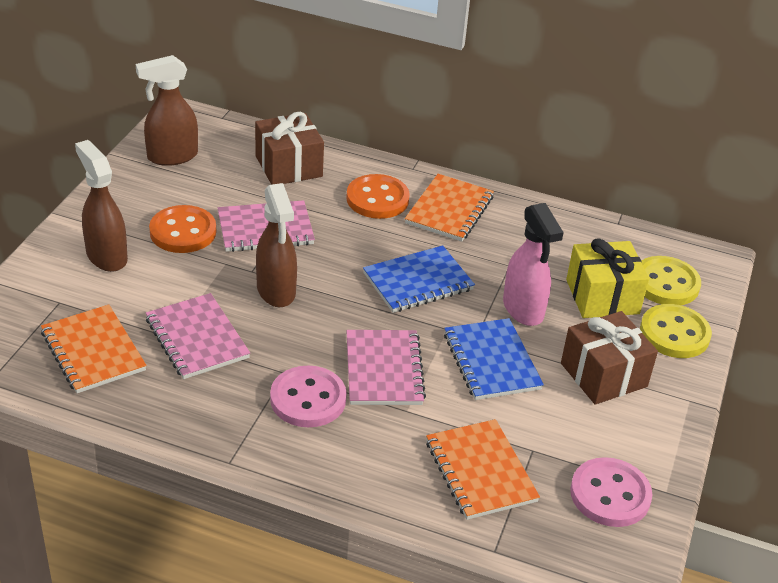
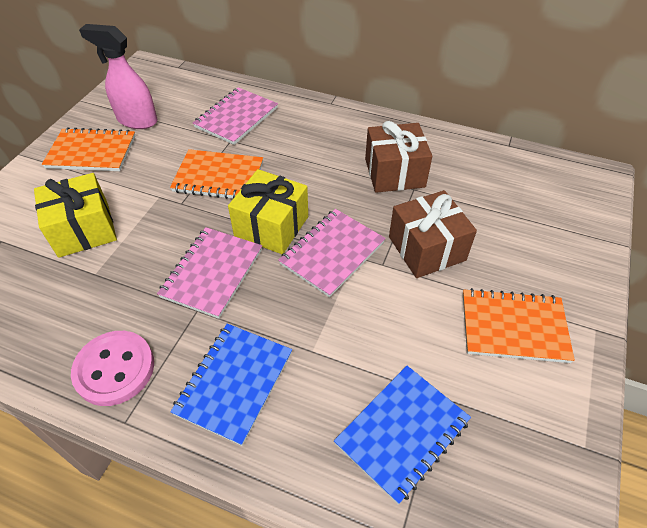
brown spray bottle: 3 -> 0
orange button: 2 -> 0
pink button: 2 -> 1
yellow button: 2 -> 0
yellow gift: 1 -> 2

